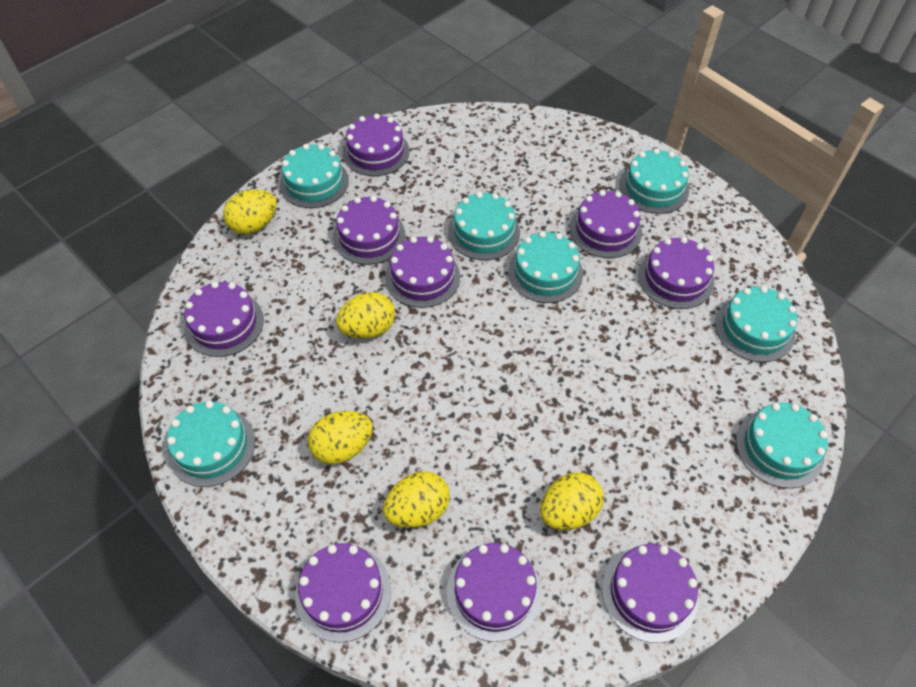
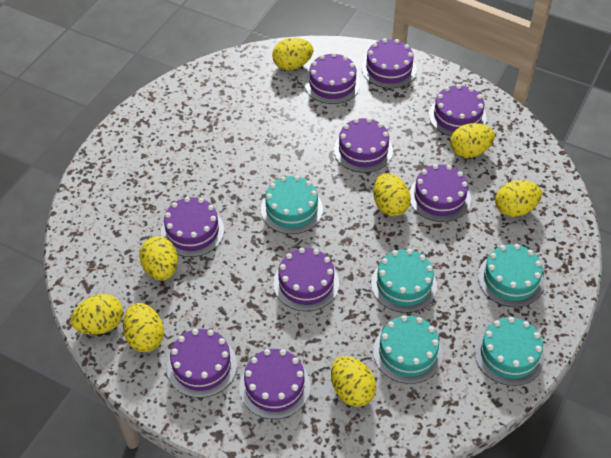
turquoise cake: 7 -> 5
yellow egg: 5 -> 8

